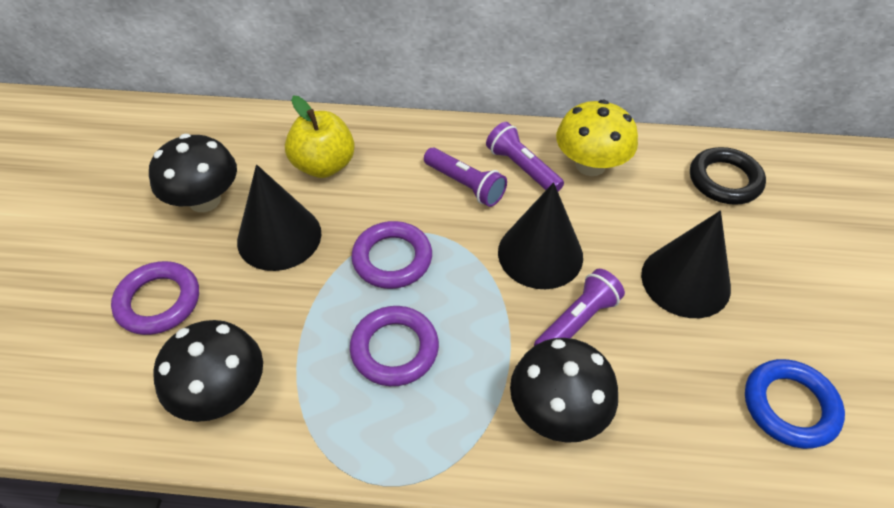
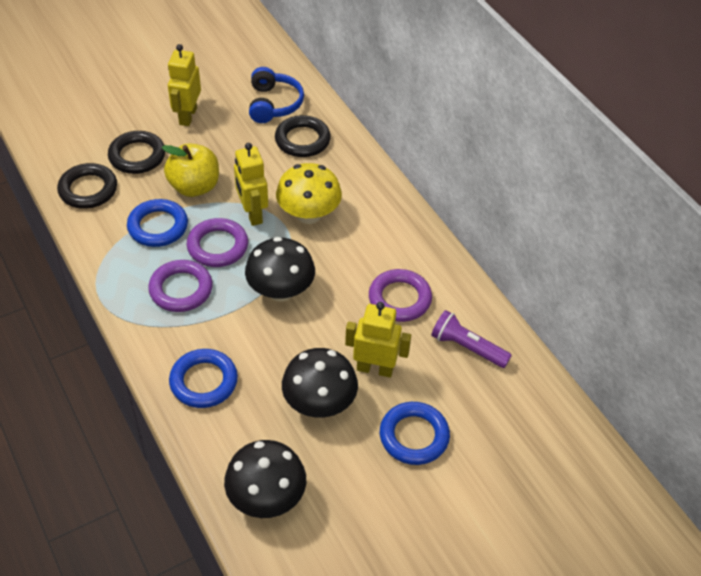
black cone: 3 -> 0
black ring: 1 -> 3
blue headphones: 0 -> 1
blue ring: 1 -> 3
purple flashlight: 3 -> 1
yellow robot: 0 -> 3

